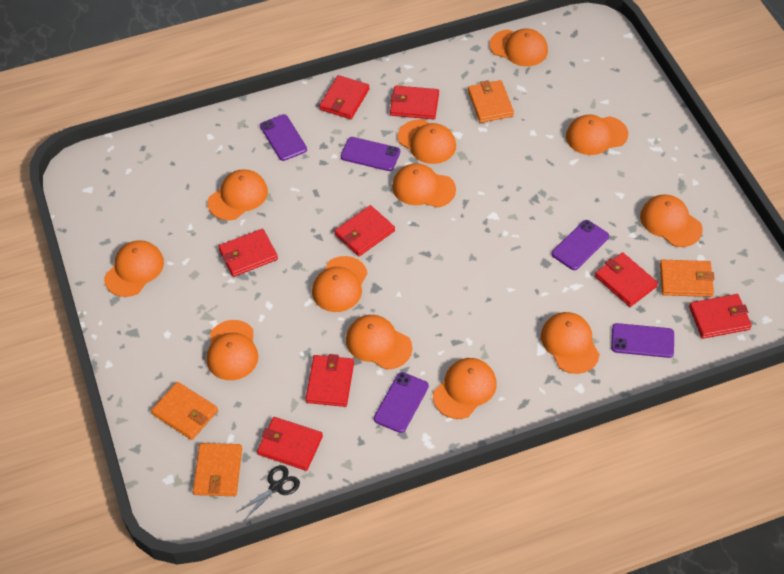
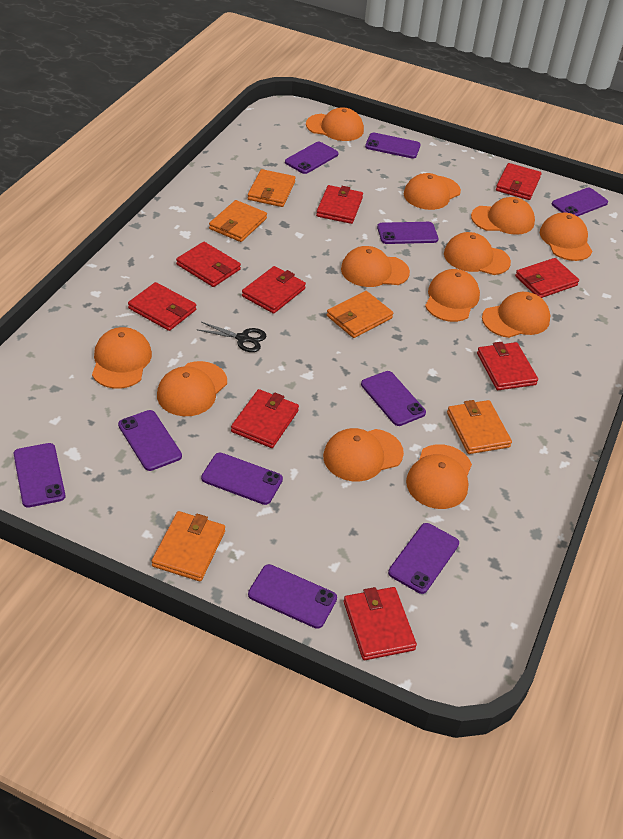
orange wallet: 4 -> 5
purple phone: 5 -> 10
red wallet: 8 -> 9

